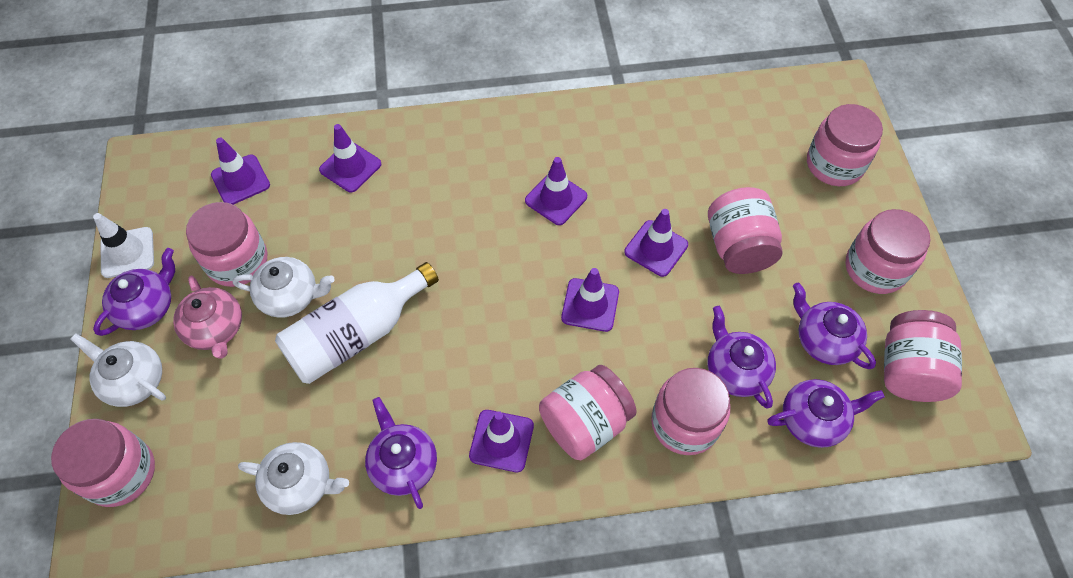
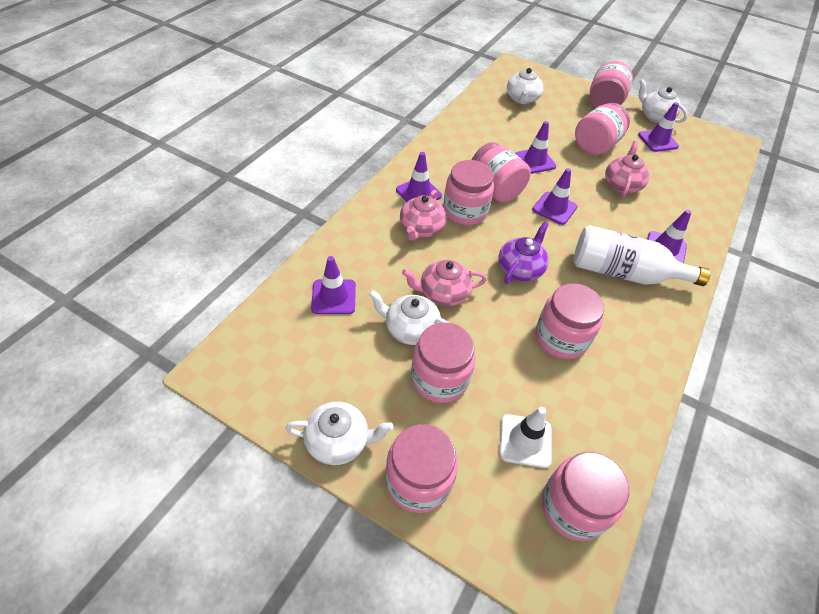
pink teapot: 1 -> 3
purple teapot: 5 -> 1
white teapot: 3 -> 4

